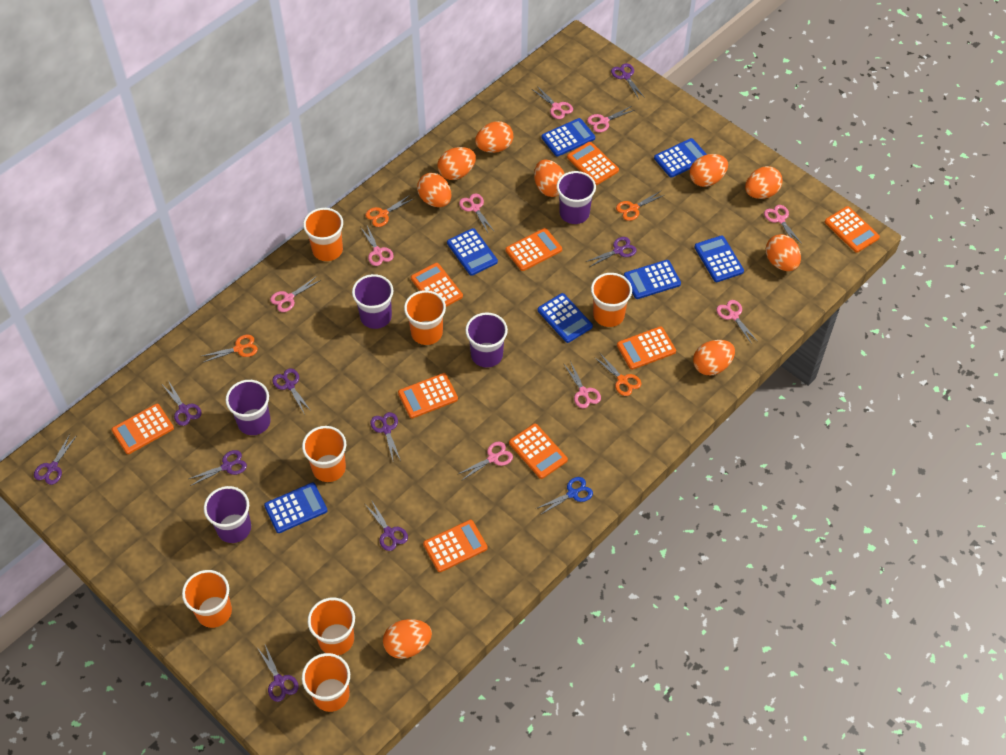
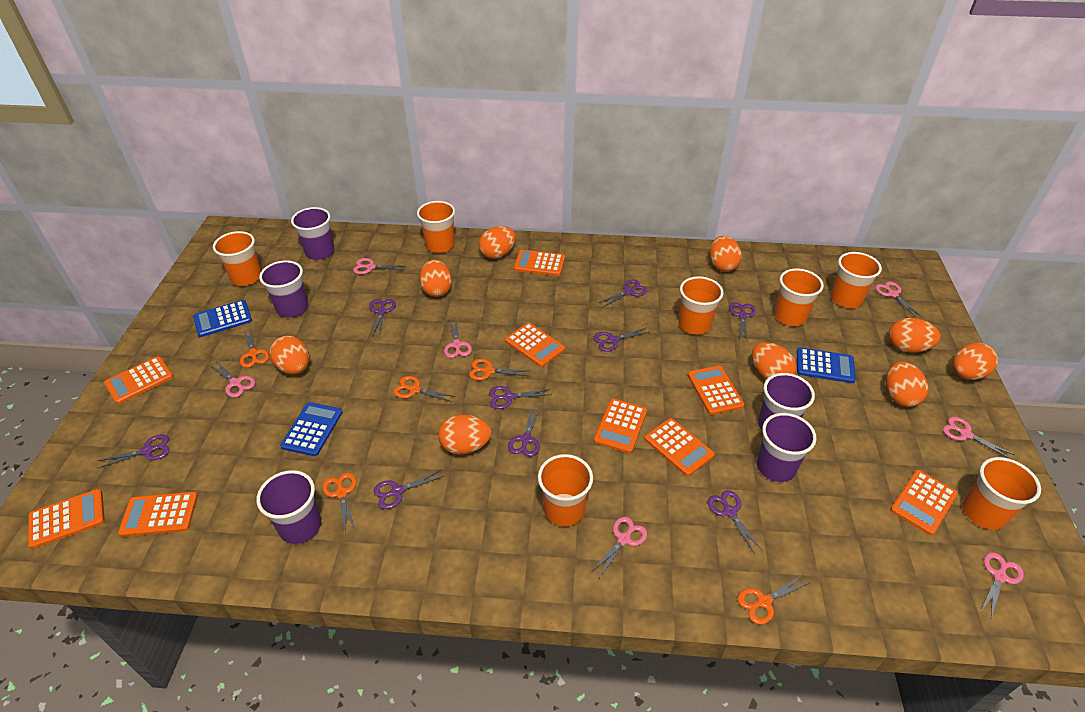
blue calculator: 7 -> 3
blue scissors: 1 -> 0
orange scissors: 4 -> 5
pink scissors: 9 -> 7

